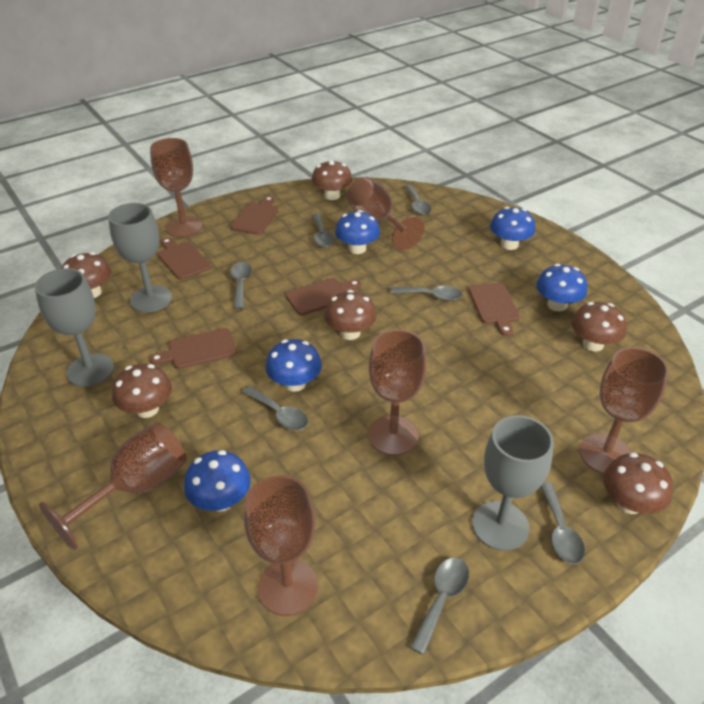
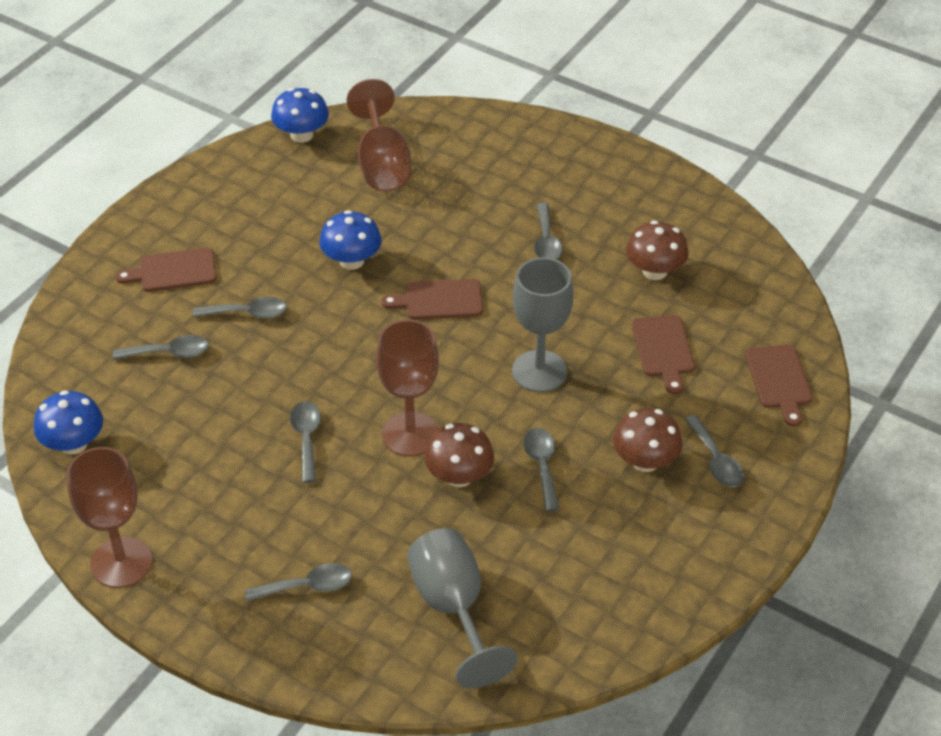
blue mushroom: 5 -> 3
brown cutting board: 5 -> 4
brown goblet: 6 -> 3
brown mushroom: 6 -> 3
grey goblet: 3 -> 2

